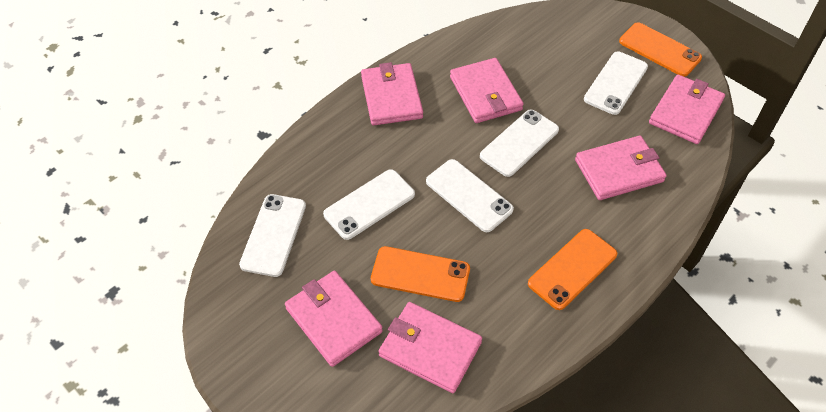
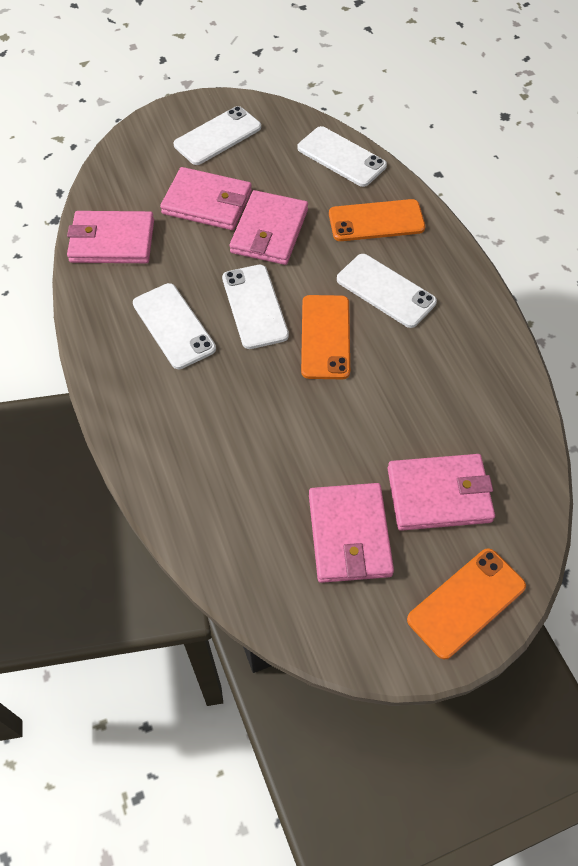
pink wallet: 6 -> 5

